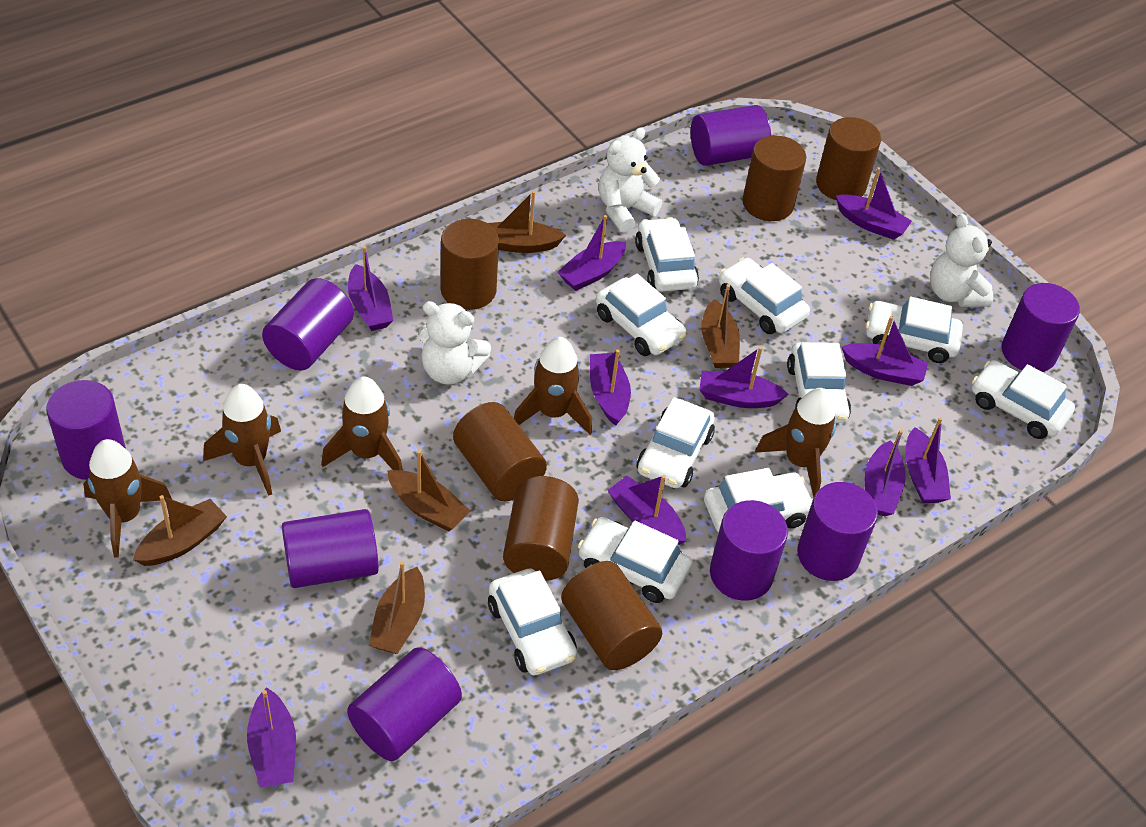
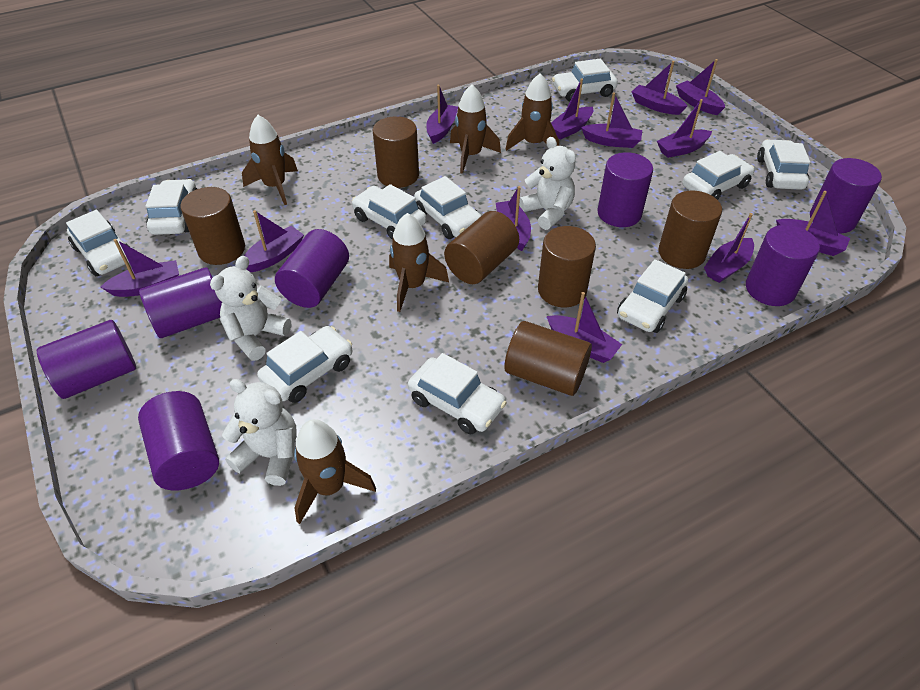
brown boat: 5 -> 0
purple boat: 10 -> 12
purple cylinder: 8 -> 7

